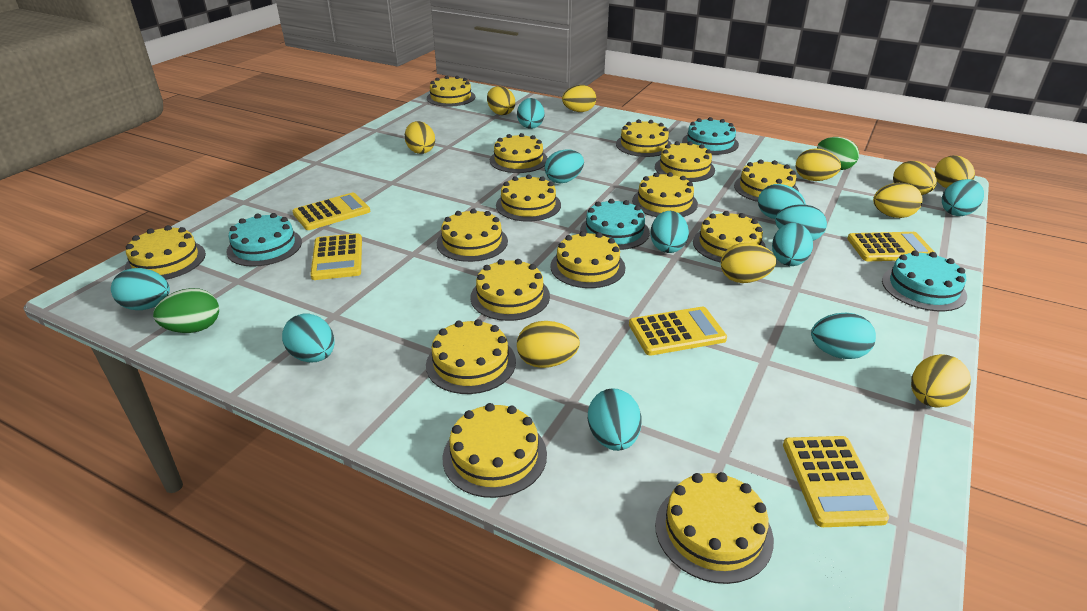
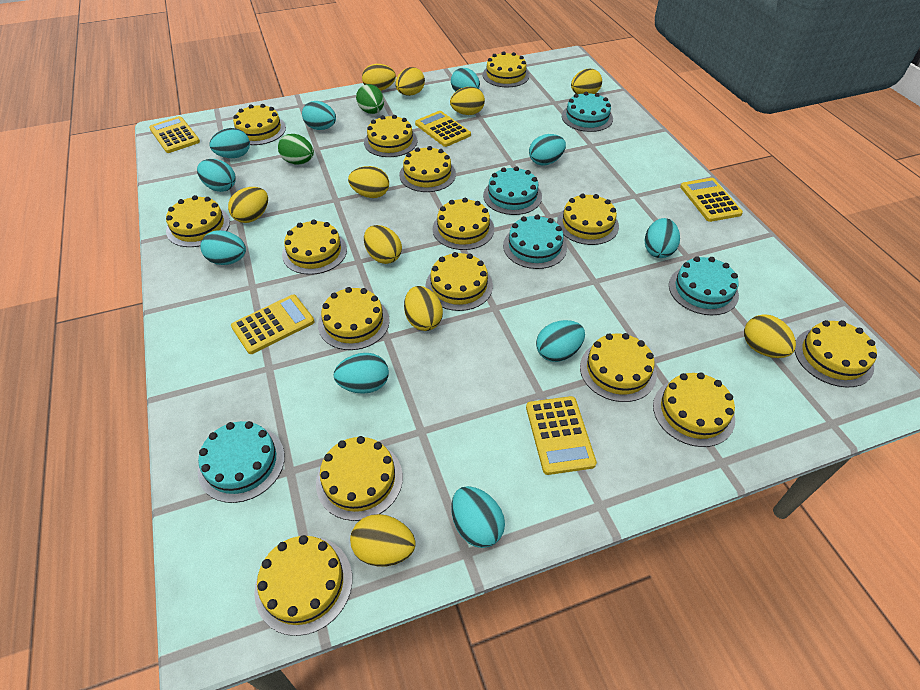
turquoise cake: 4 -> 5
turquoise egg: 11 -> 10

